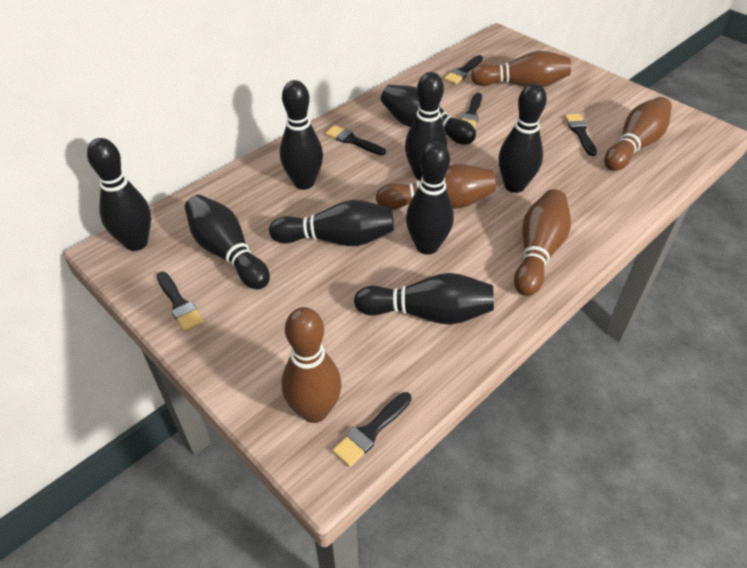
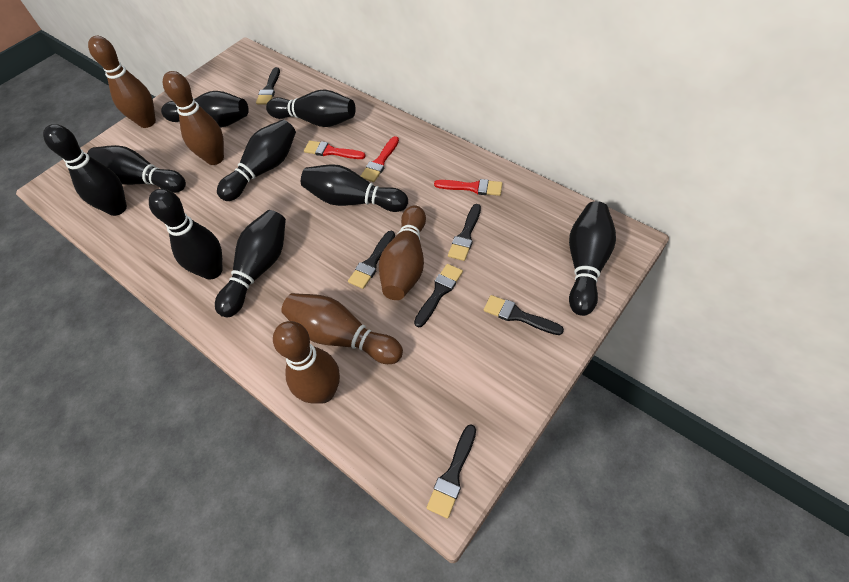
red brush: 0 -> 3

